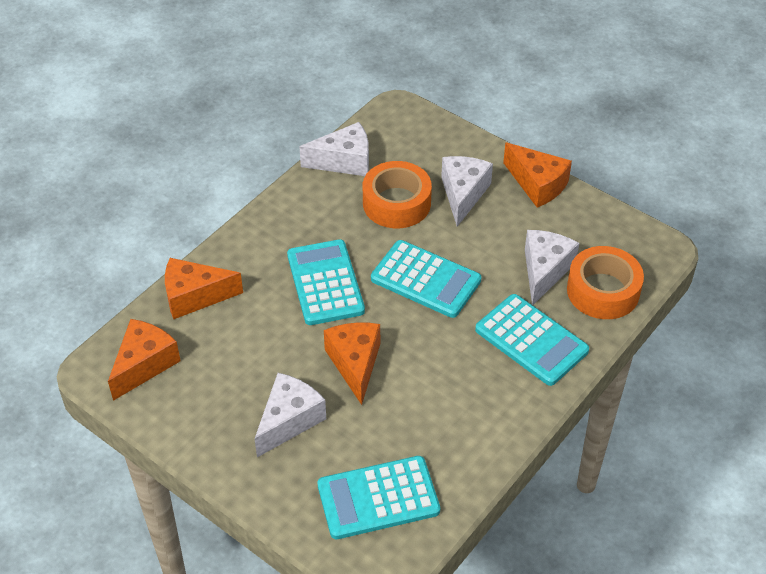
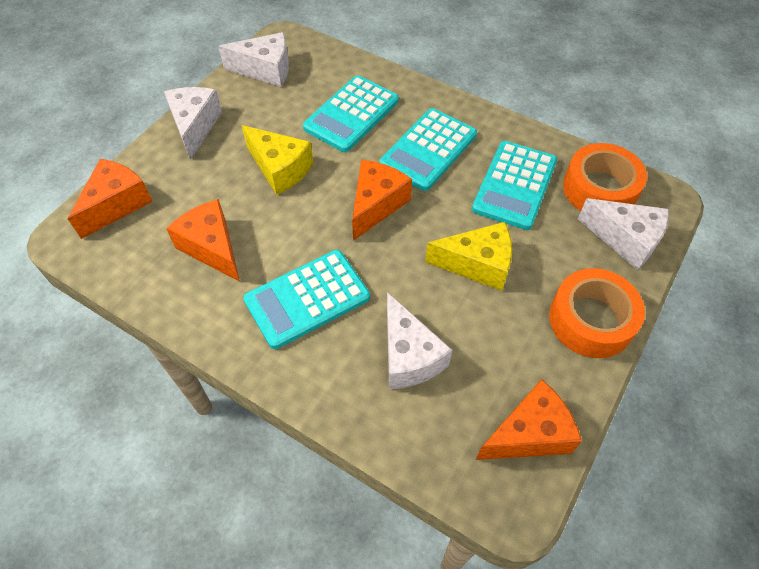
yellow cheese: 0 -> 2

